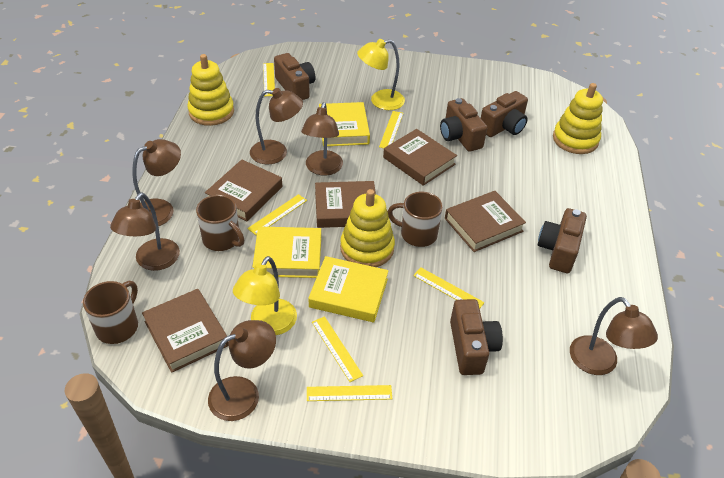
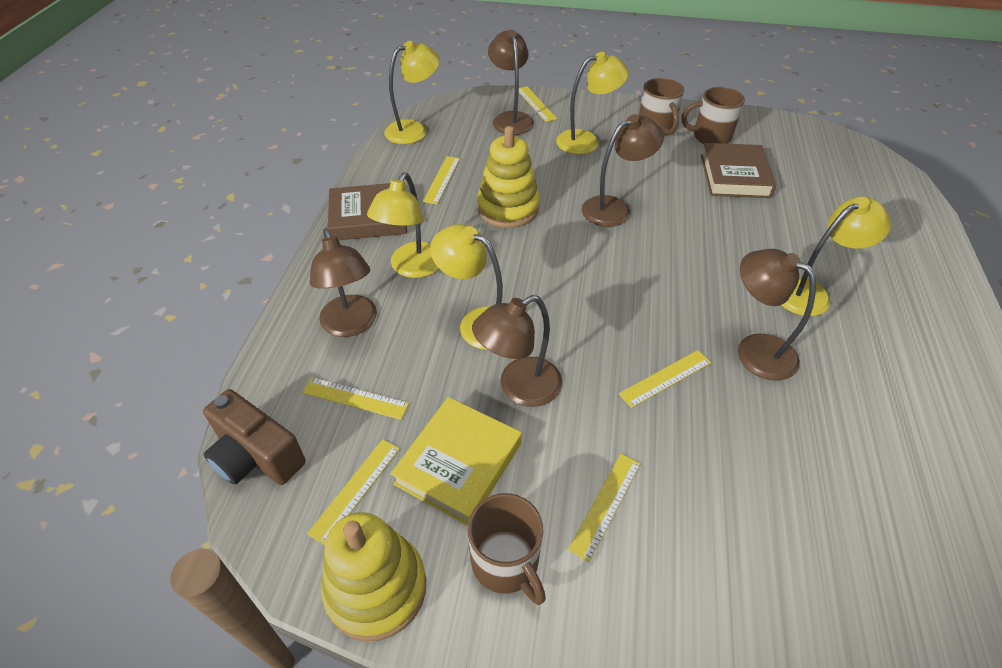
brown book: 5 -> 2
brown camera: 5 -> 1
brown lamp: 6 -> 5
yellow book: 3 -> 1
yellow lamp: 2 -> 5
yellow stacking toy: 3 -> 2

